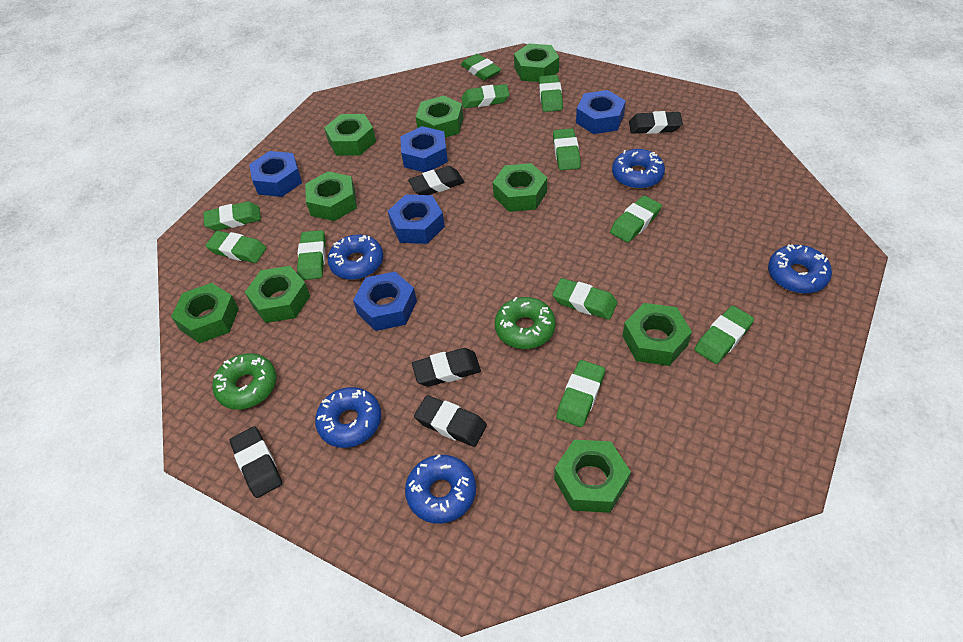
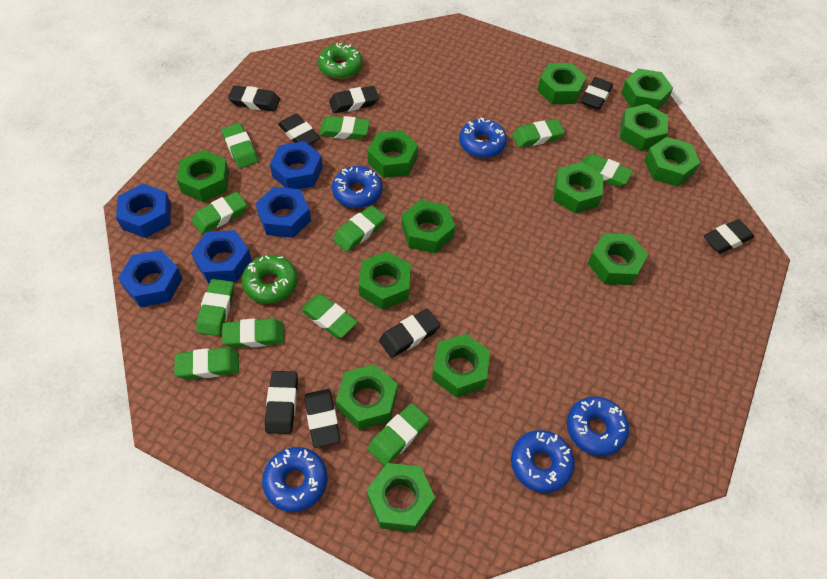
black eraser: 5 -> 8
green nut: 9 -> 13

